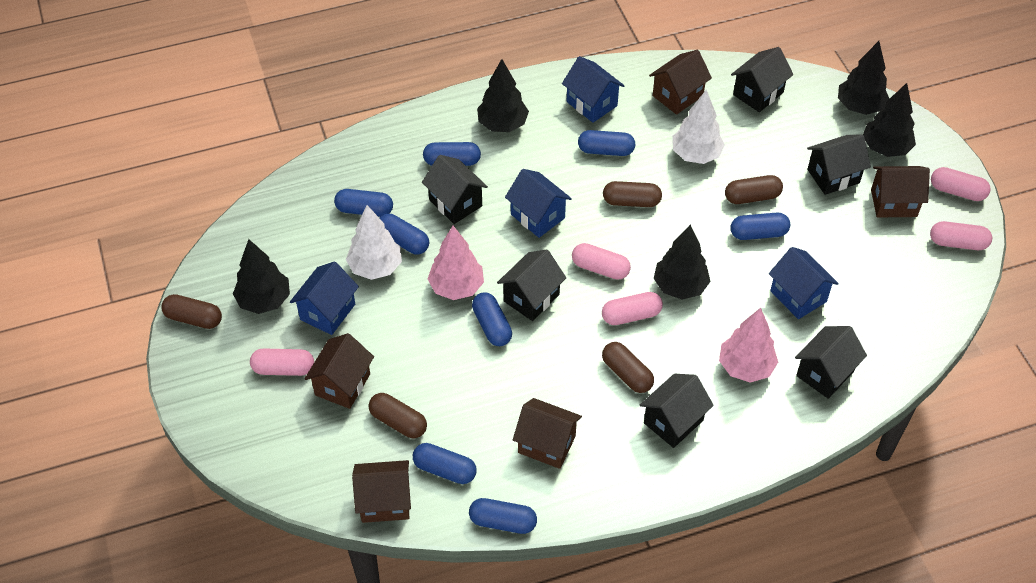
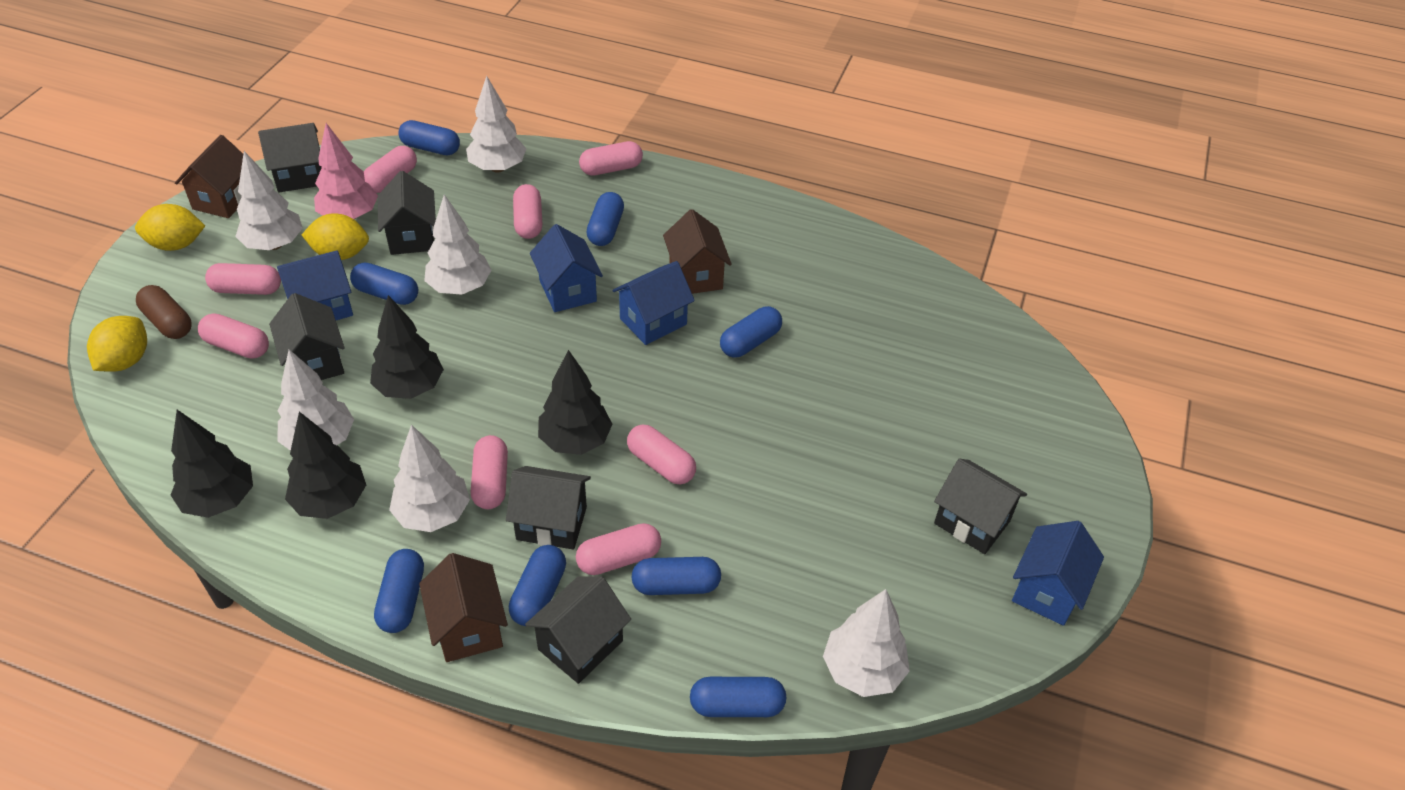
black tree: 5 -> 4
brown capsule: 5 -> 1
brown house: 5 -> 3
pink capsule: 5 -> 8
pink tree: 2 -> 1
white tree: 2 -> 6
yellow lemon: 0 -> 3

